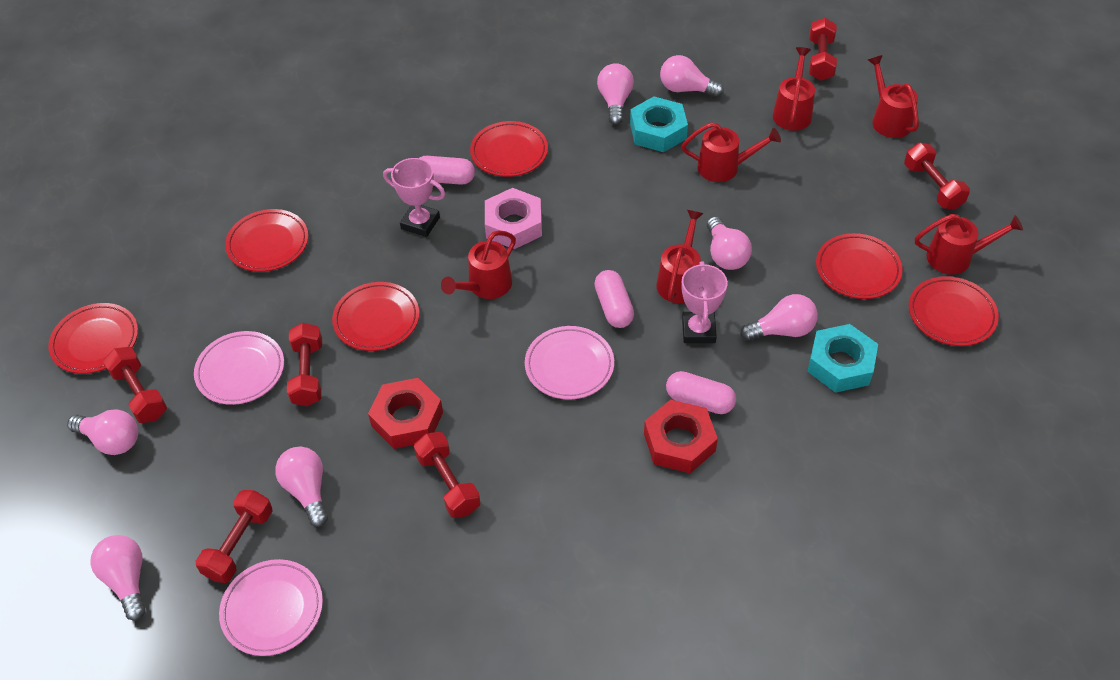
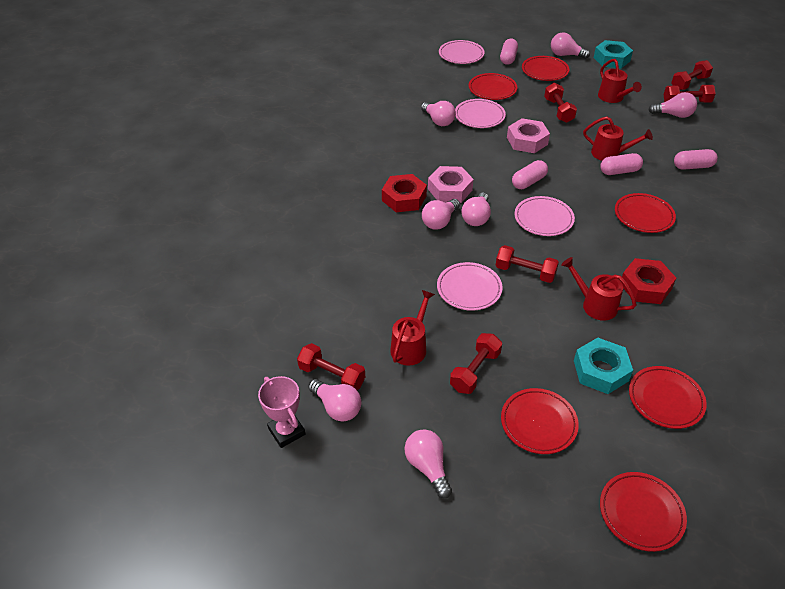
pink capsule: 3 -> 4
pink nut: 1 -> 2
pink plate: 3 -> 4
pink trophy: 2 -> 1
red watering can: 6 -> 4

